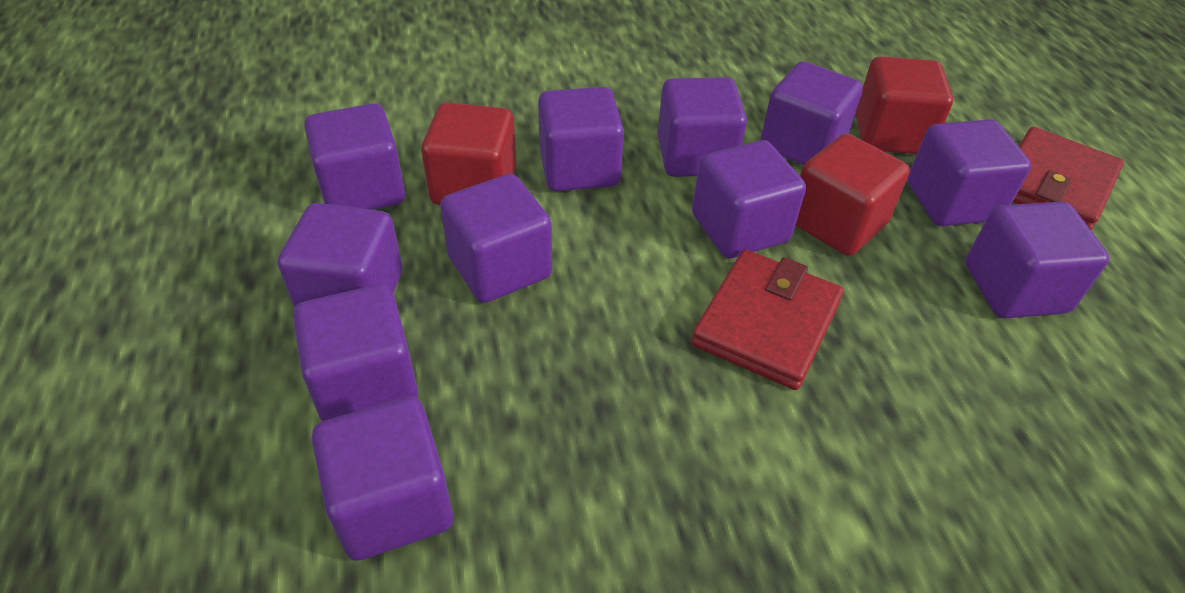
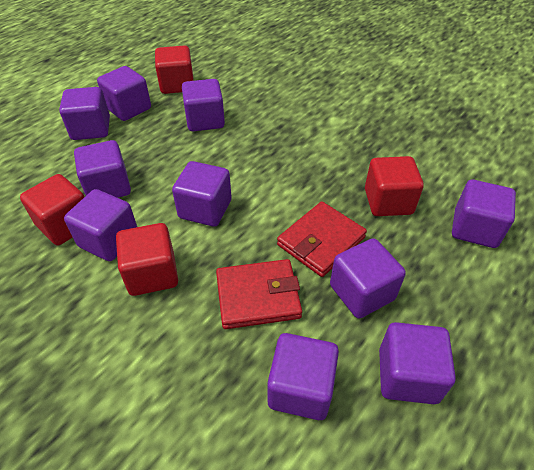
purple cube: 11 -> 10
red cube: 3 -> 4

